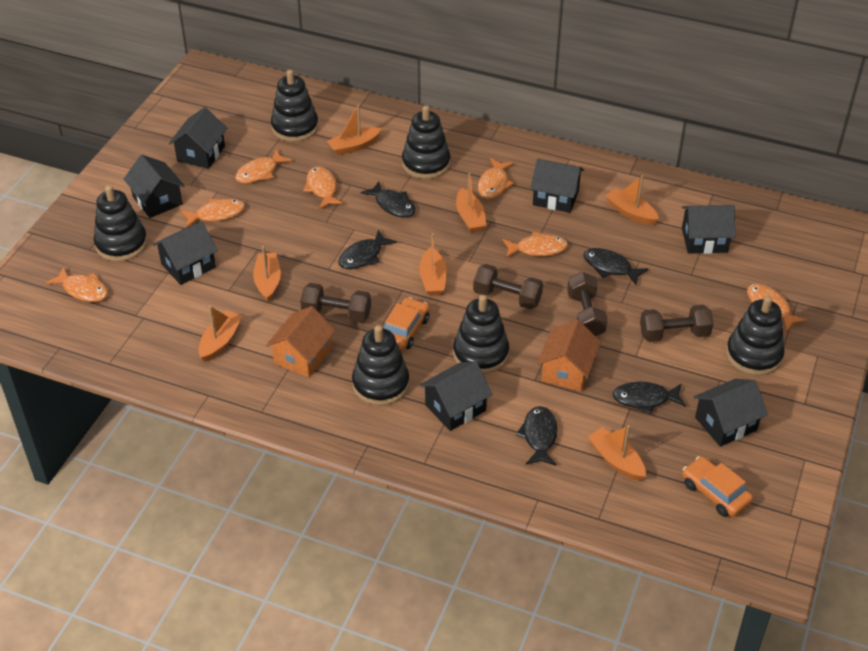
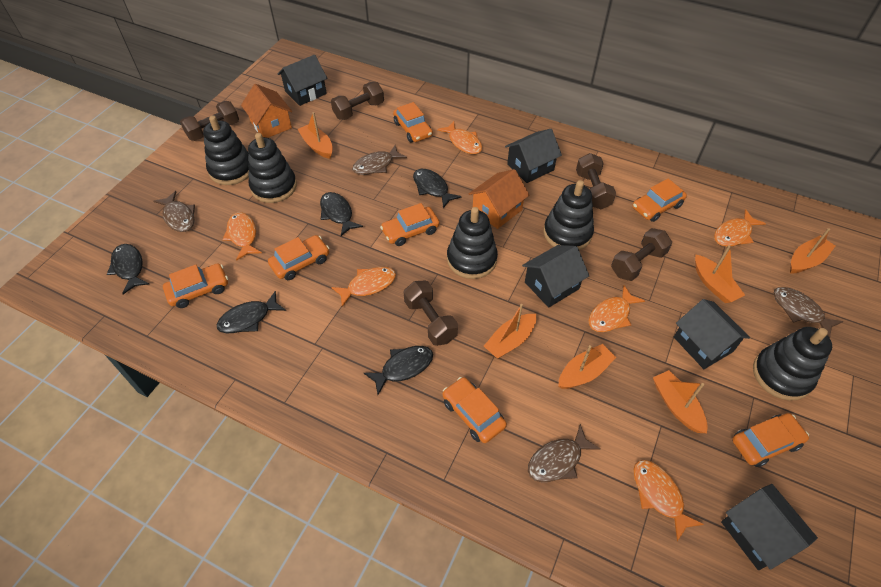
black house: 7 -> 5
black stacking toy: 6 -> 5
brown dumbbell: 4 -> 5
brown fish: 0 -> 4
orange boat: 7 -> 6
orange car: 2 -> 7
orange fish: 7 -> 6

